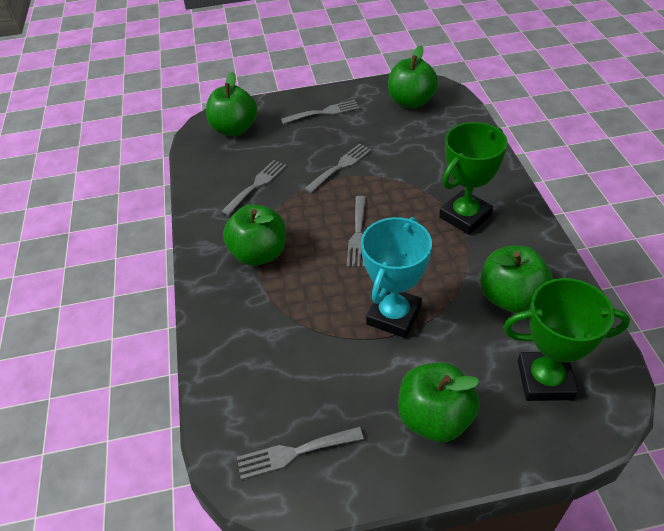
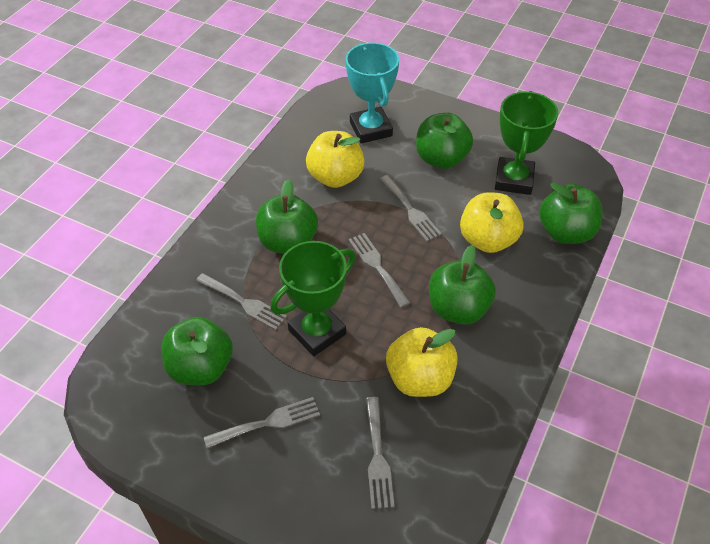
yellow apple: 0 -> 3

